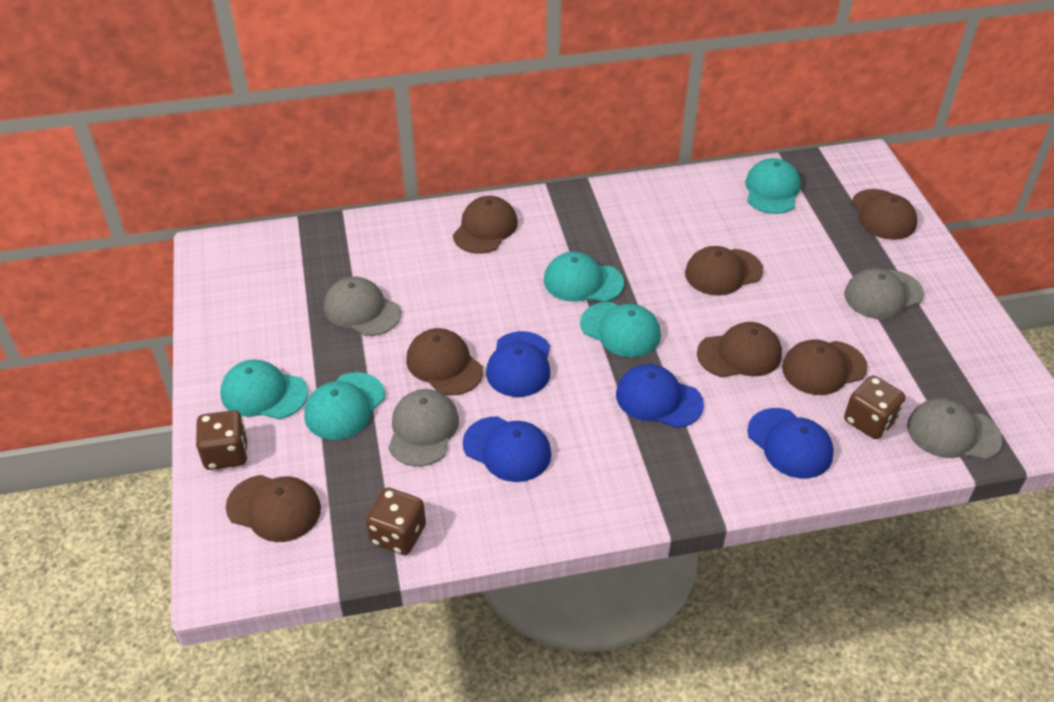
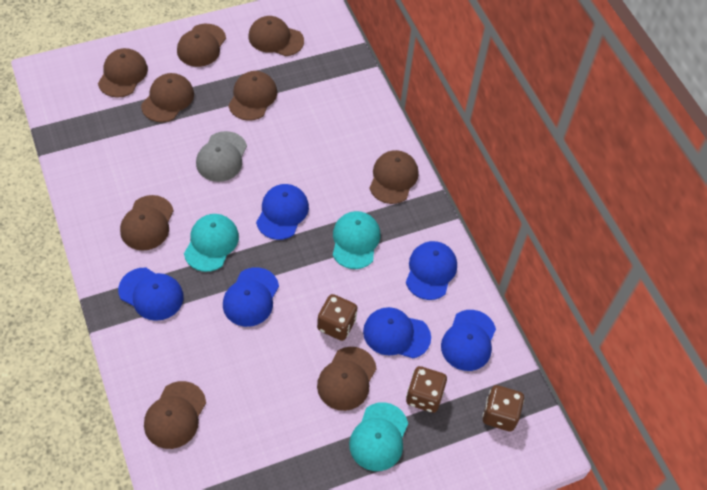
blue cap: 4 -> 6
brown cap: 7 -> 9
grey cap: 4 -> 1
turquoise cap: 5 -> 3

